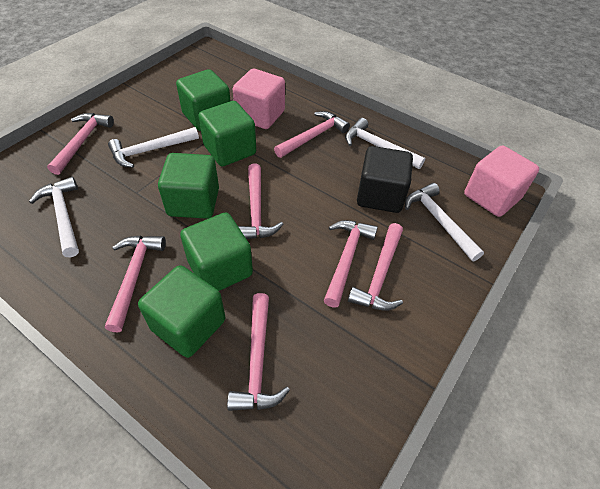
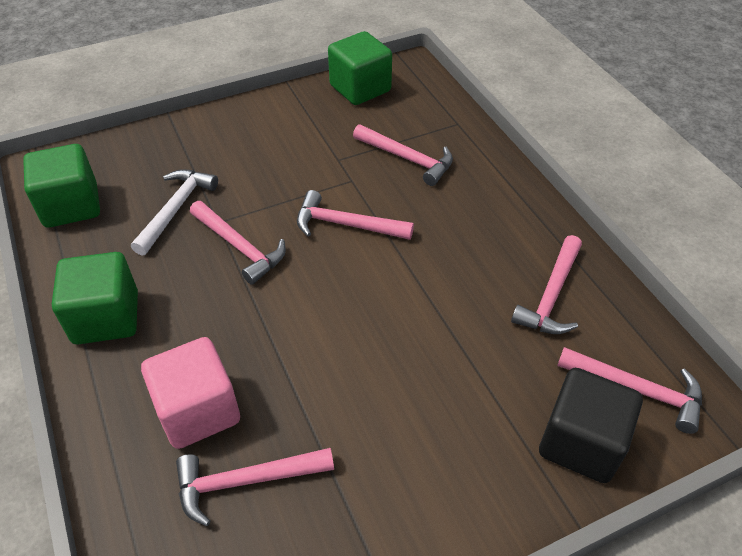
green cube: 5 -> 3
pink cube: 2 -> 1
pink hammer: 7 -> 6
white hammer: 4 -> 1

